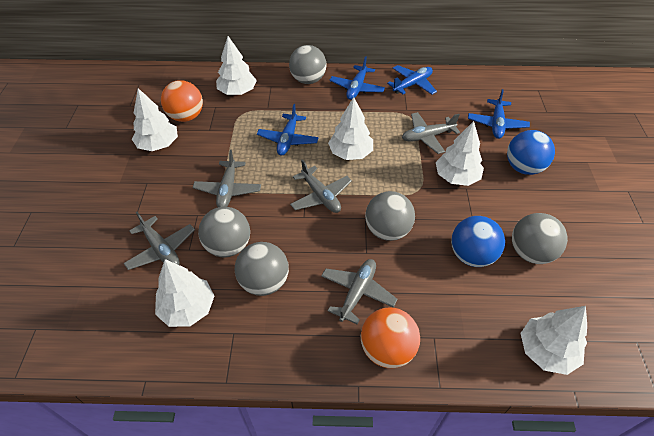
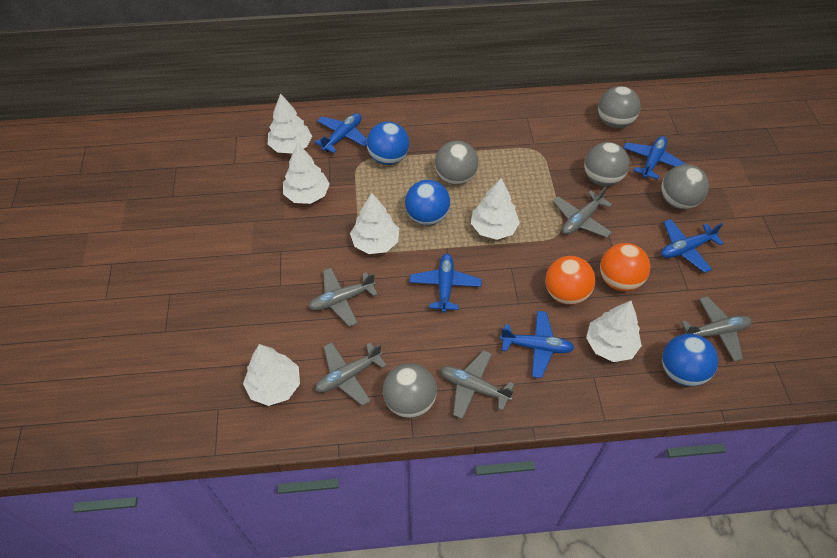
blue ball: 2 -> 3
blue plane: 4 -> 5

